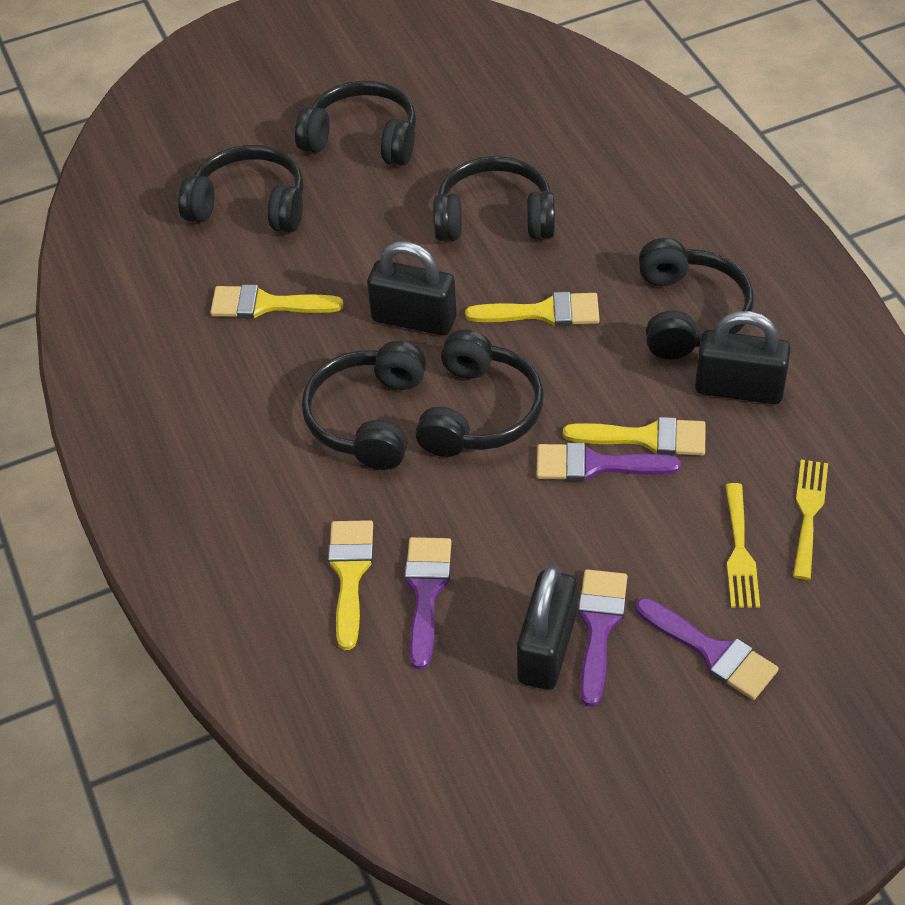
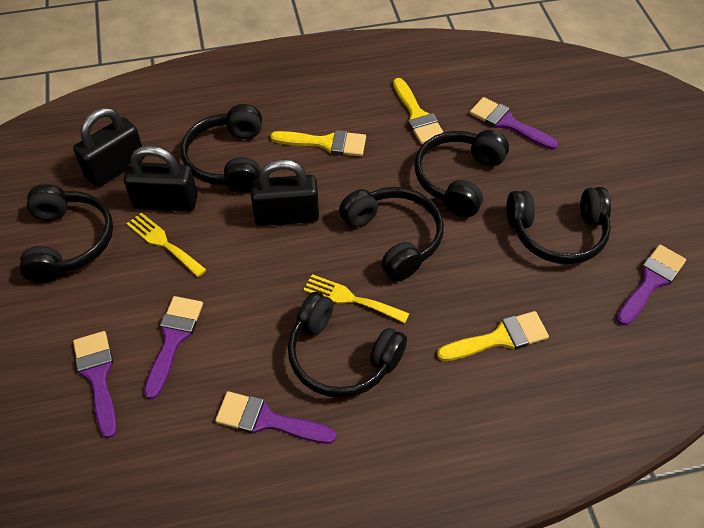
purple brush: 4 -> 5
yellow brush: 4 -> 3

